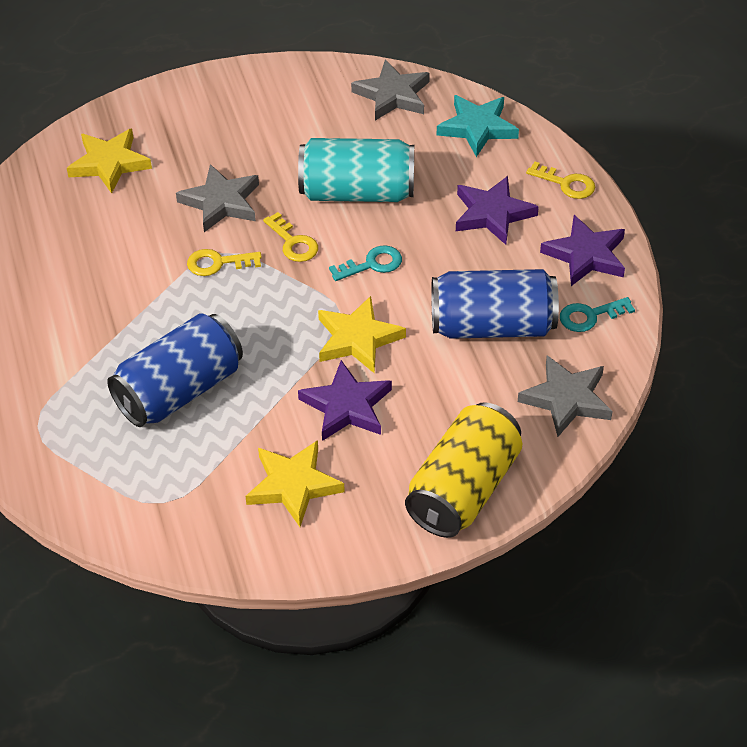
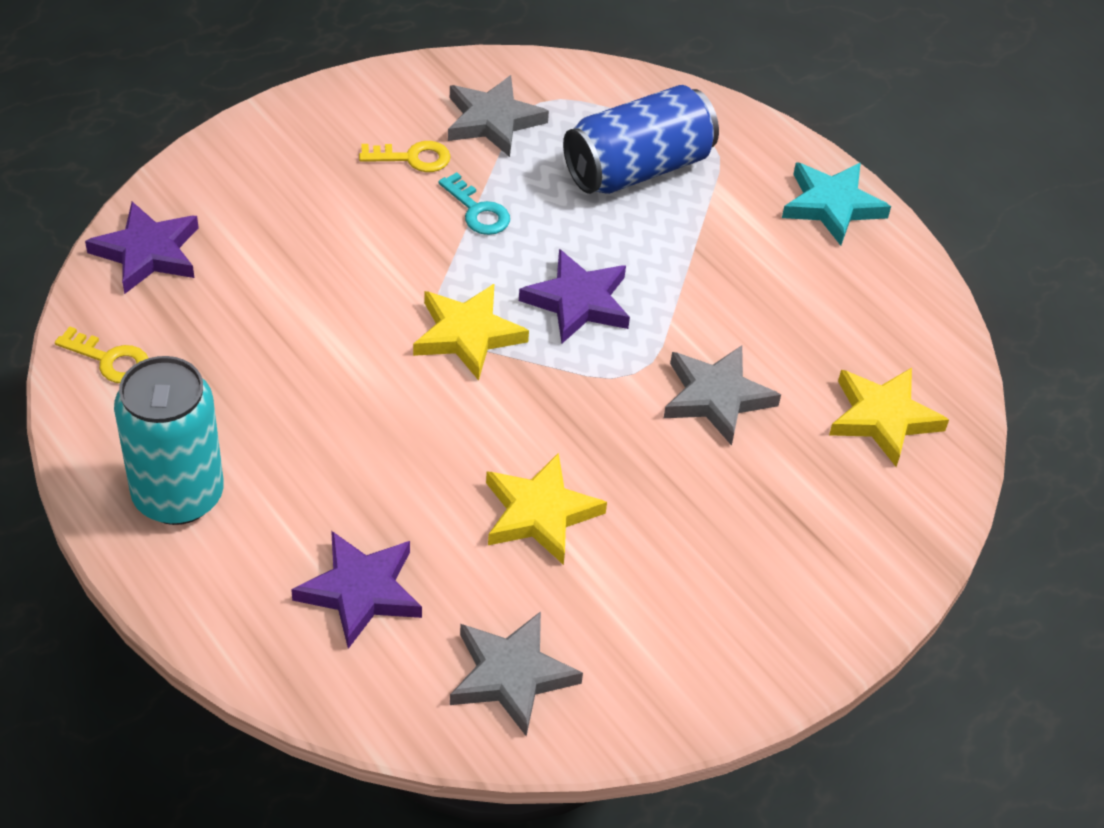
blue can: 2 -> 1
turquoise key: 2 -> 1
yellow can: 1 -> 0
yellow key: 3 -> 2

